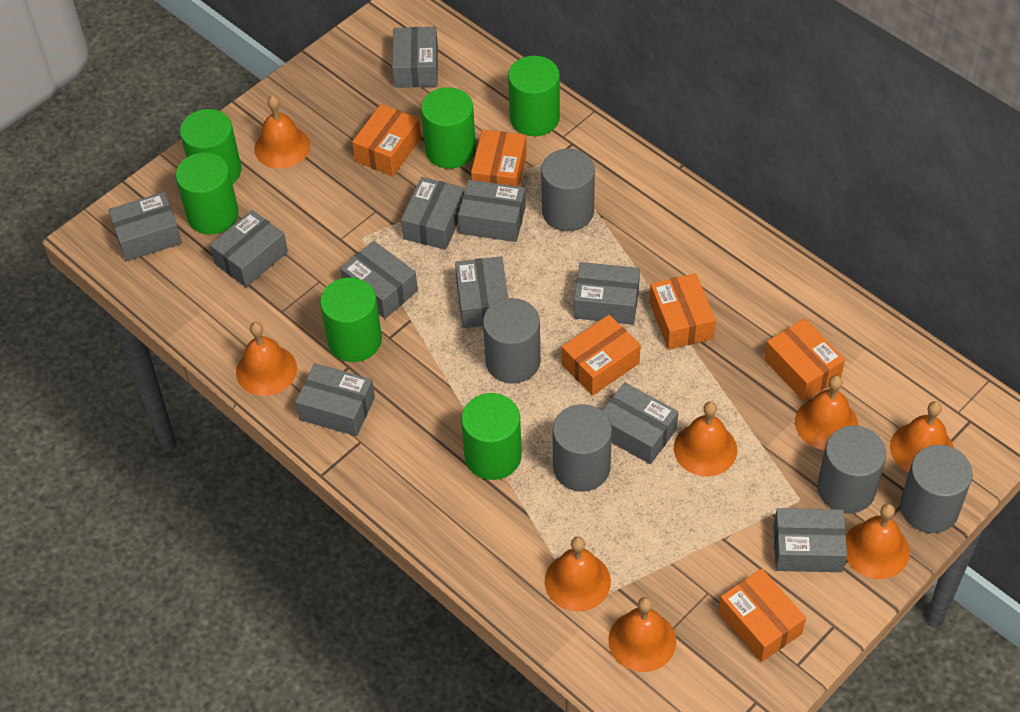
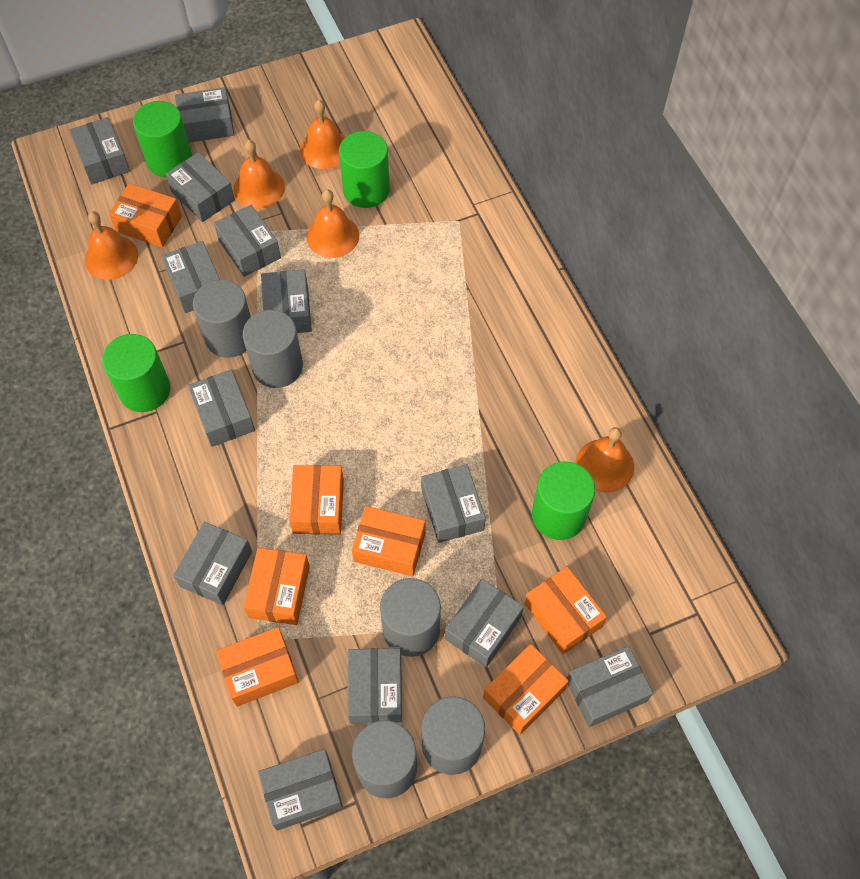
green cylinder: 6 -> 4
grey box: 11 -> 13
orange bell: 8 -> 5
orange box: 6 -> 7

